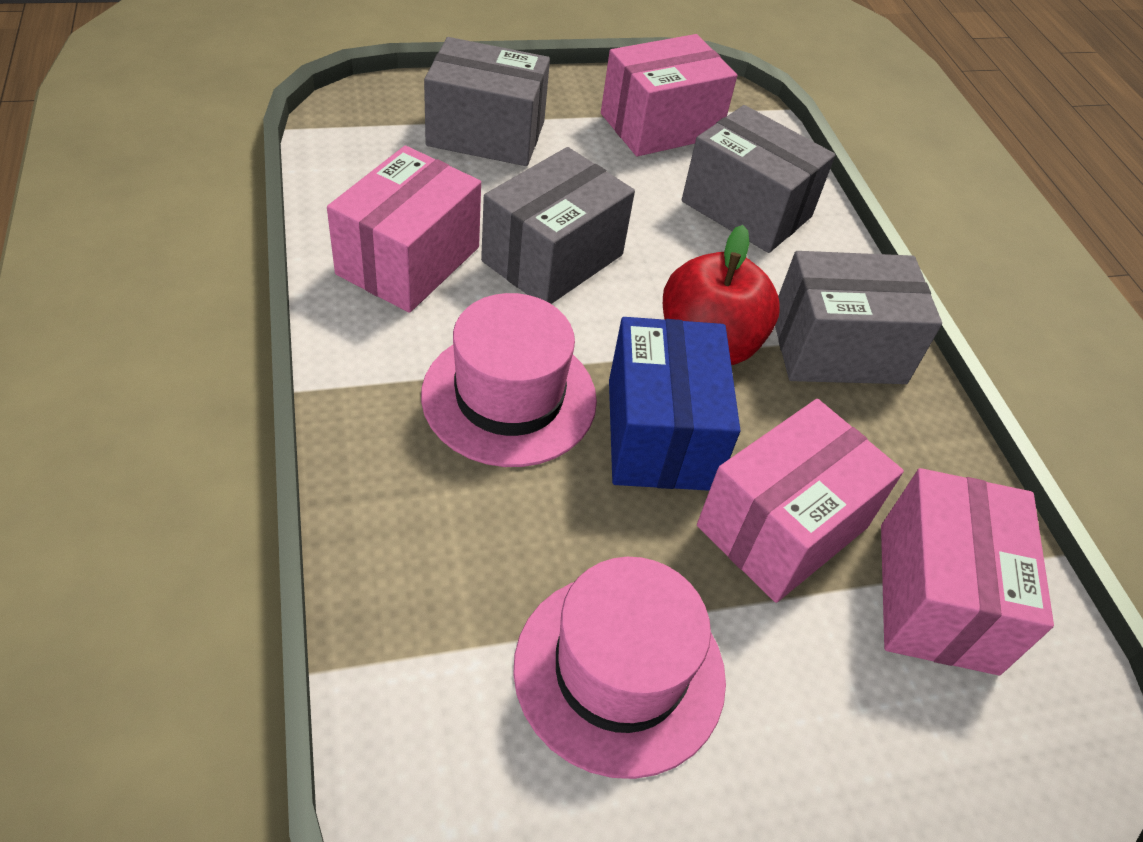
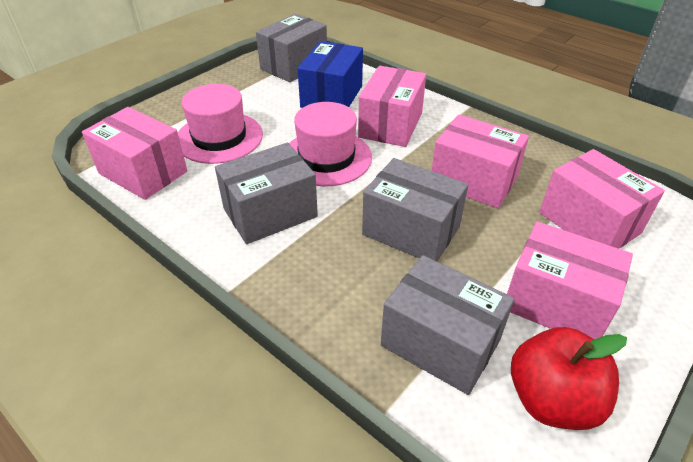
pink box: 4 -> 5

